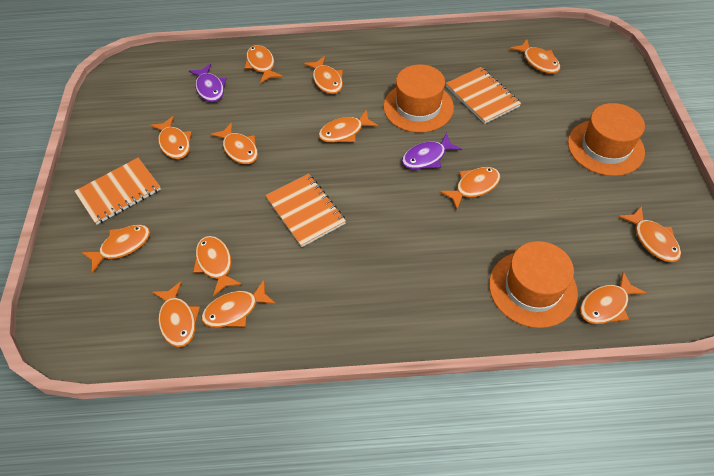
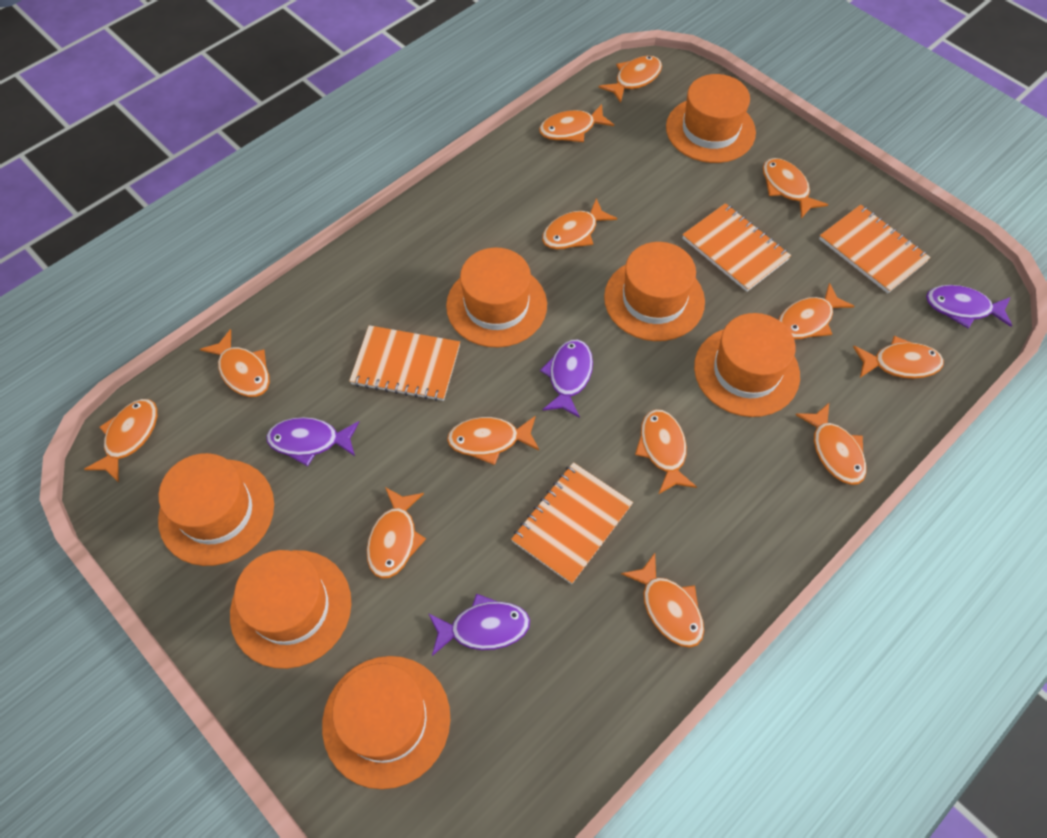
orange hat: 3 -> 7
orange notebook: 3 -> 4
purple fish: 2 -> 4

